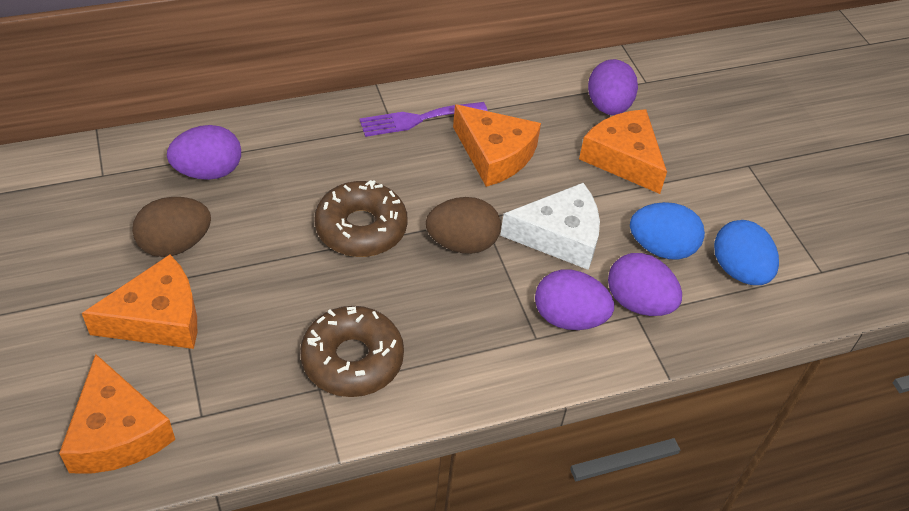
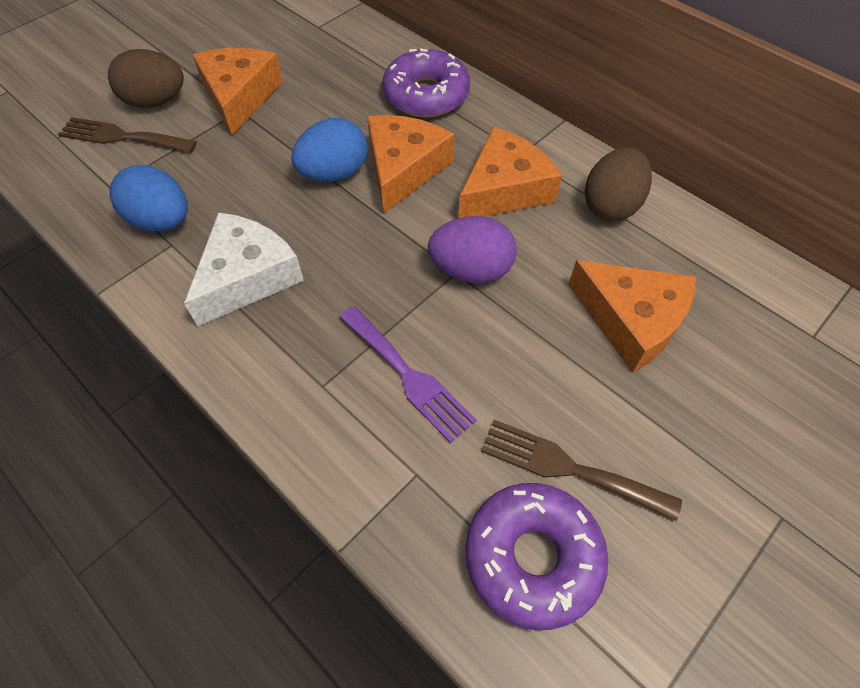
brown donut: 2 -> 0
brown fork: 0 -> 2
purple donut: 0 -> 2
purple egg: 4 -> 1

